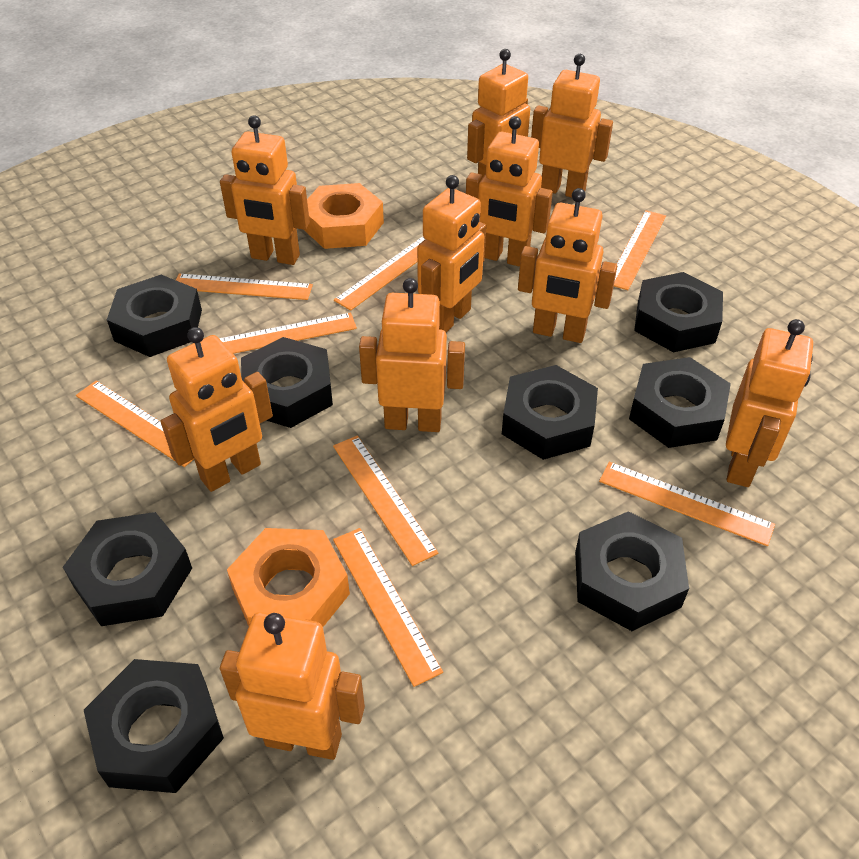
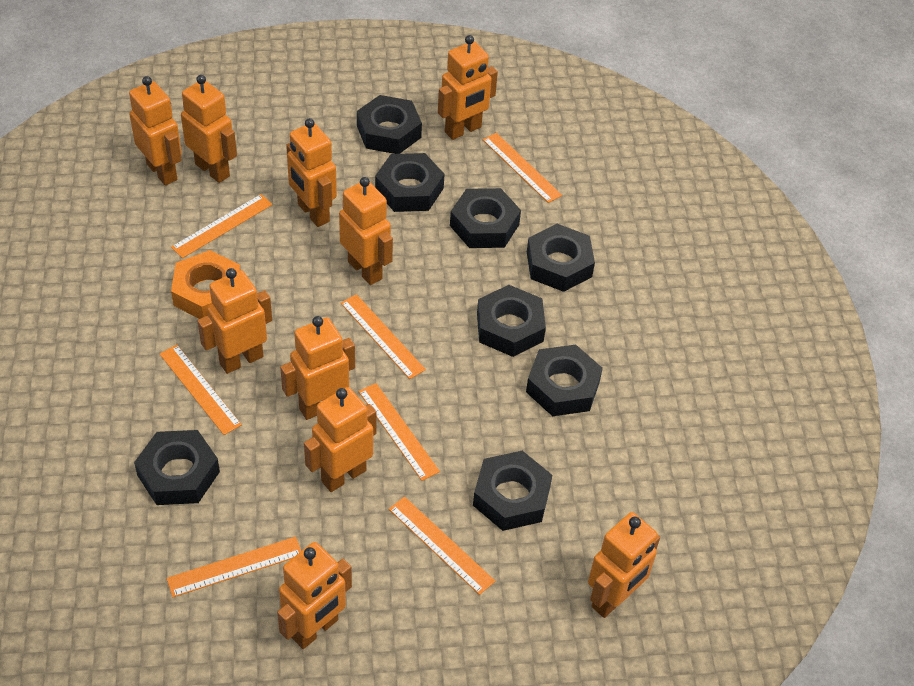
orange nut: 2 -> 1
orange ruler: 8 -> 7

